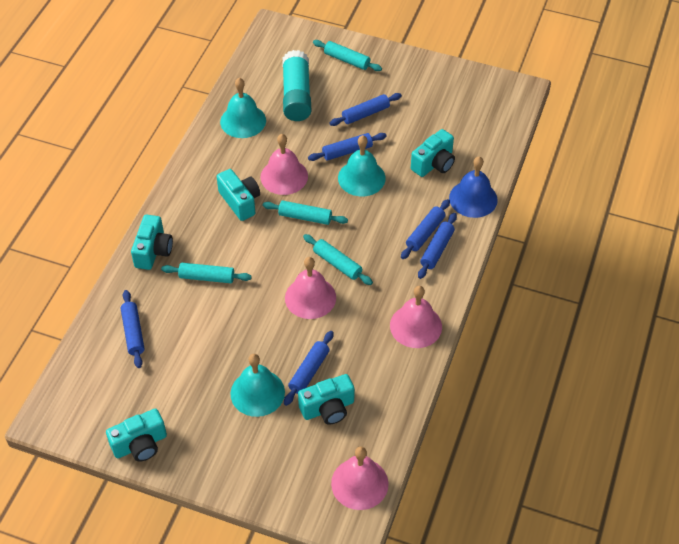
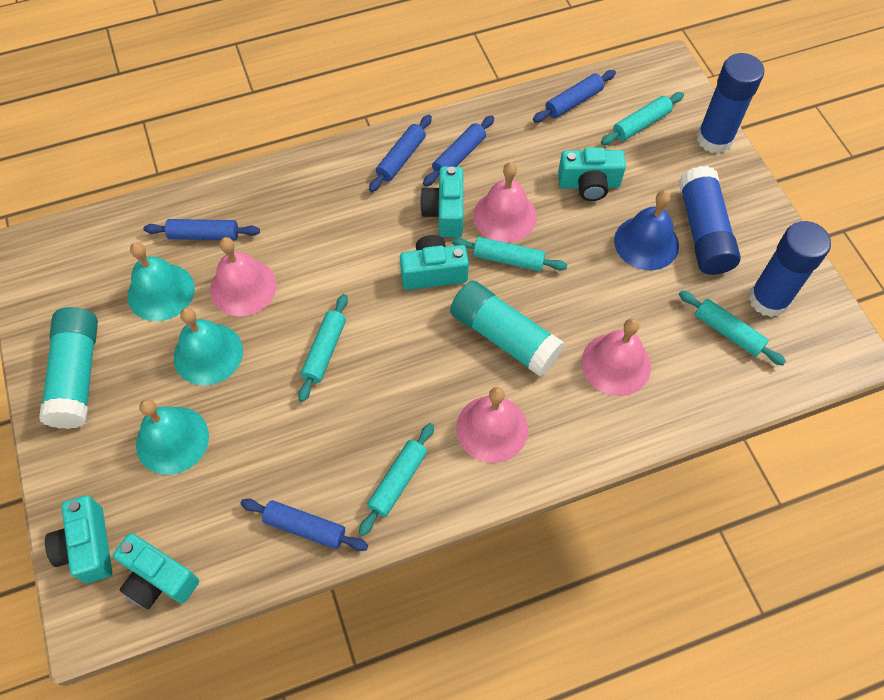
blue glue stick: 0 -> 3
blue rolling pin: 6 -> 5
turquoise glue stick: 1 -> 2
turquoise rolling pin: 4 -> 5

